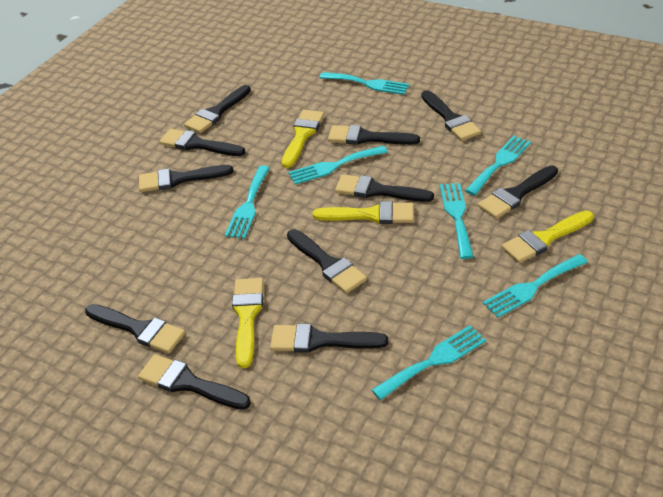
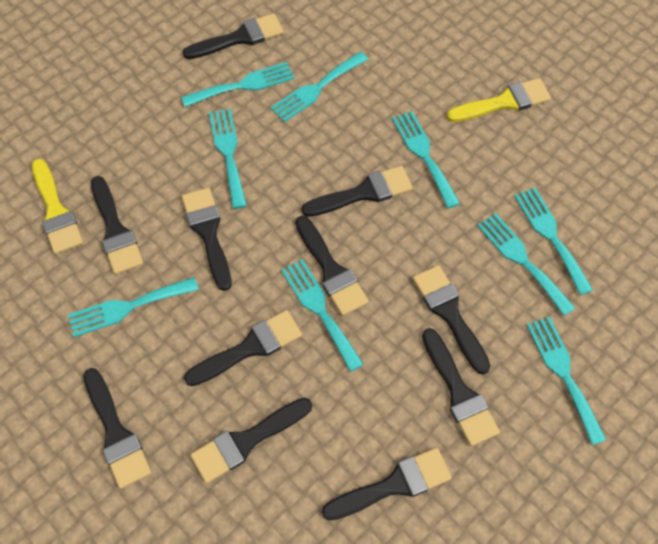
turquoise fork: 7 -> 9
yellow brush: 4 -> 2

